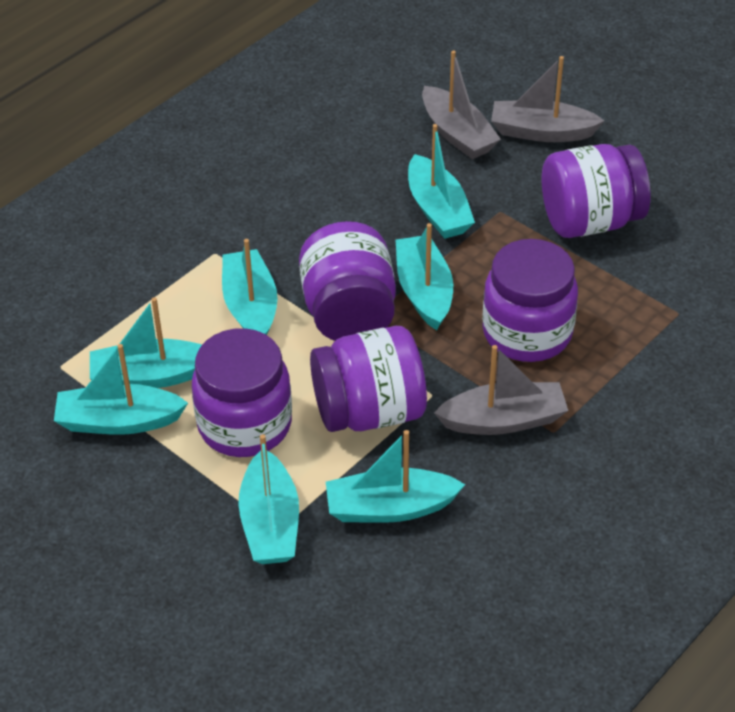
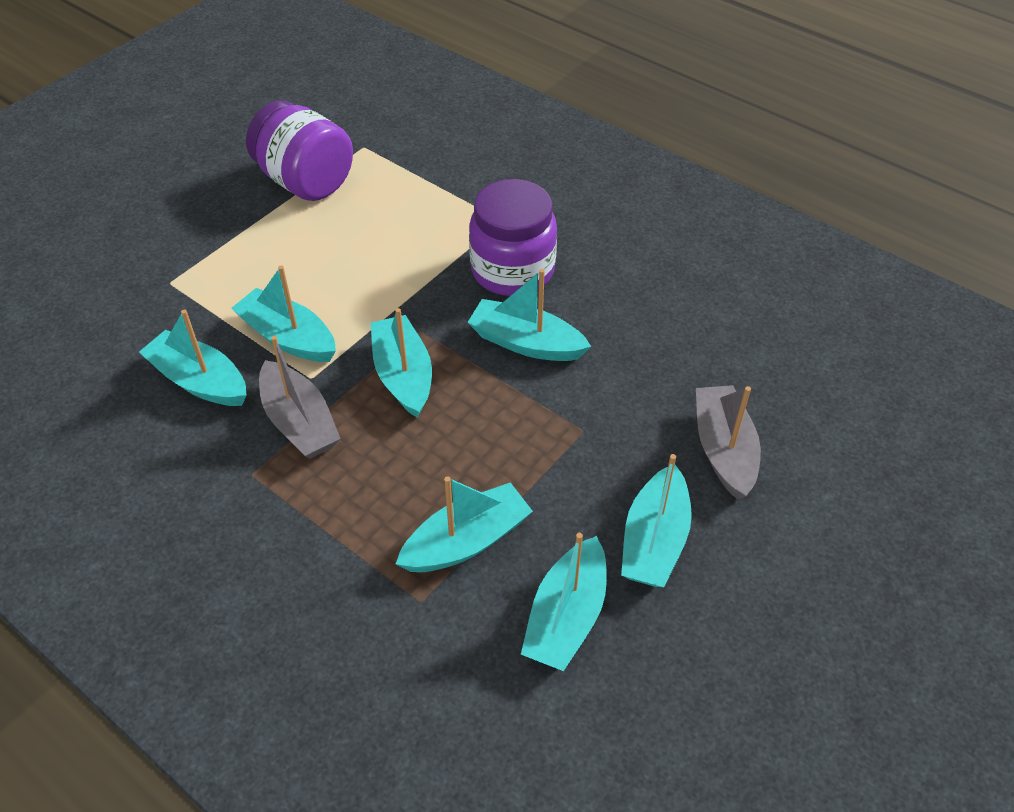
grey boat: 3 -> 2
purple jar: 5 -> 2

